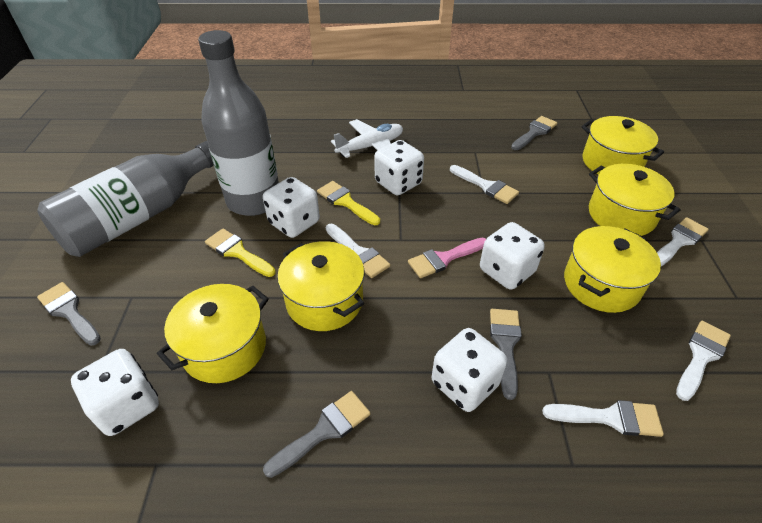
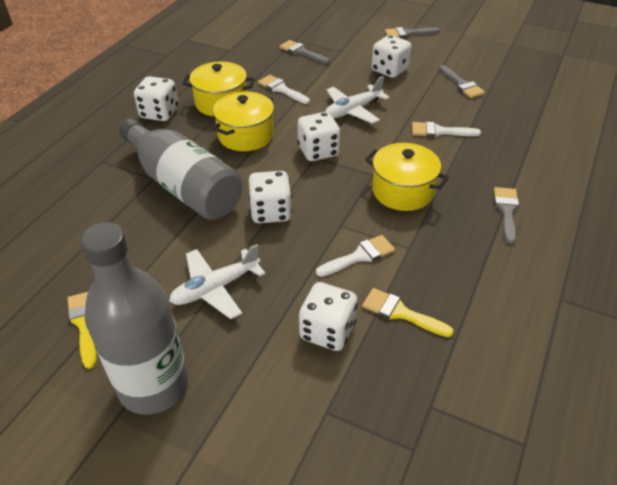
pink brush: 1 -> 0
white brush: 5 -> 3
white plane: 1 -> 2
yellow pot: 5 -> 3

